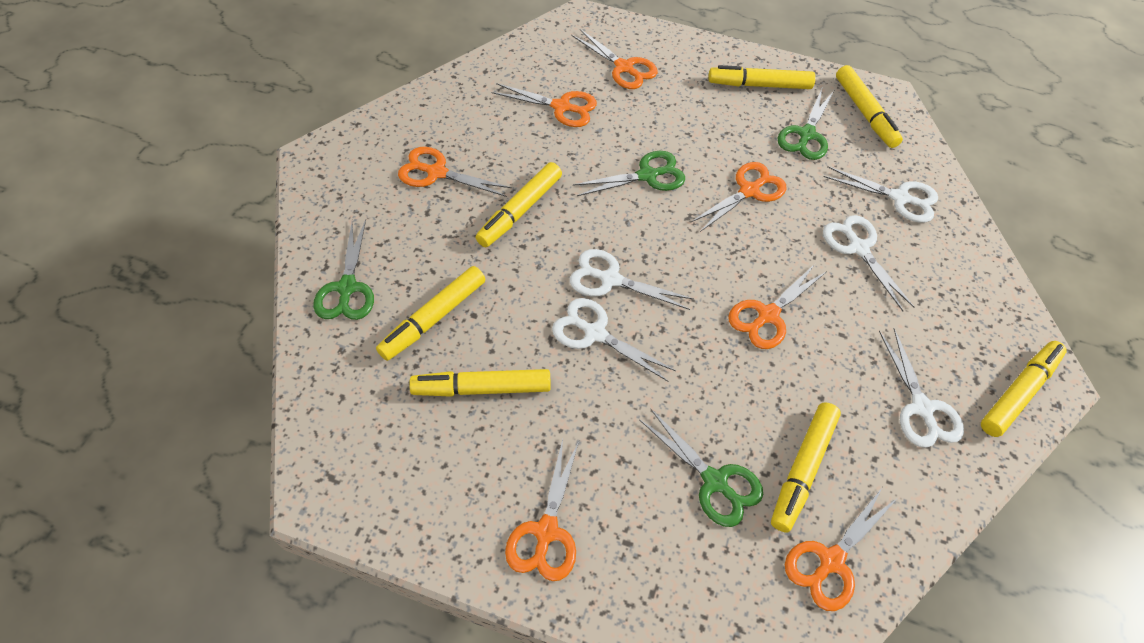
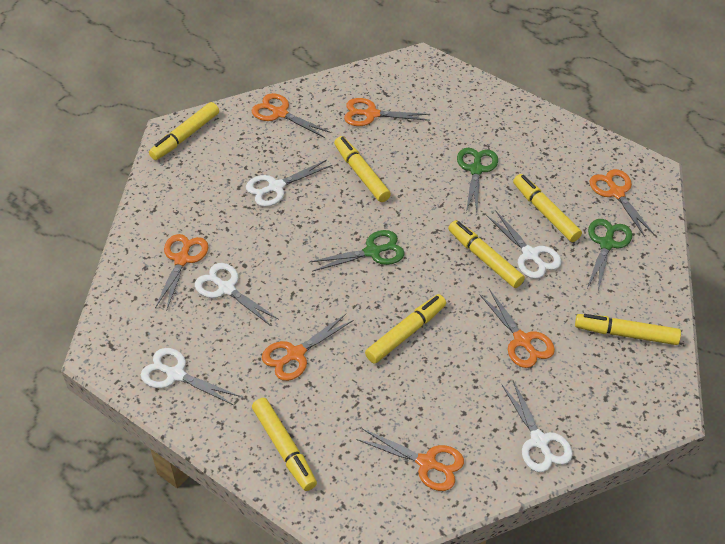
green scissors: 4 -> 3

